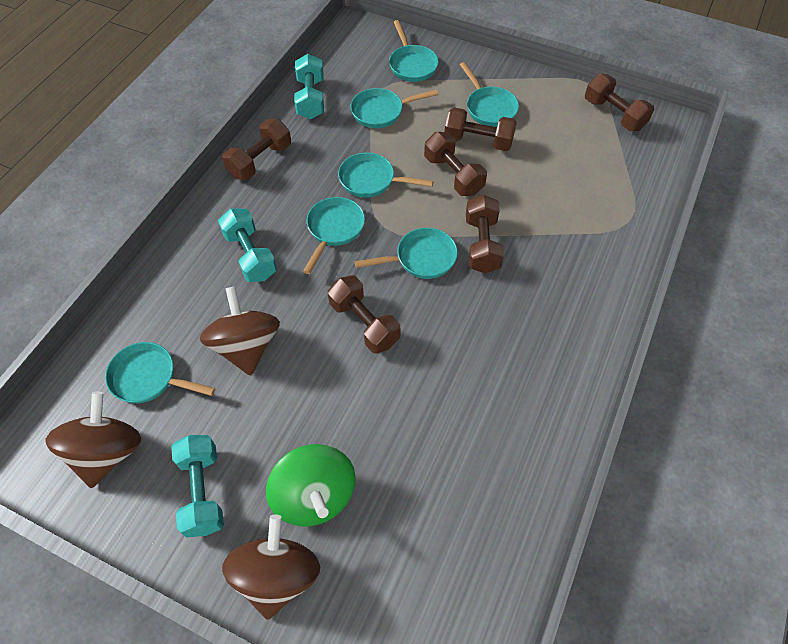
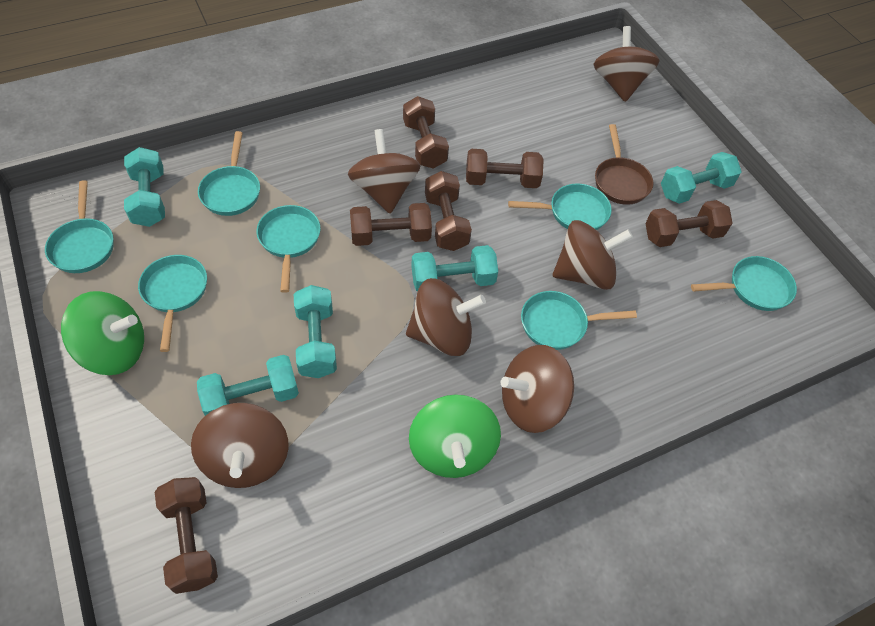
brown pan: 0 -> 1
brown spinning top: 3 -> 6
green spinning top: 1 -> 2
turquoise dumbbell: 3 -> 5

